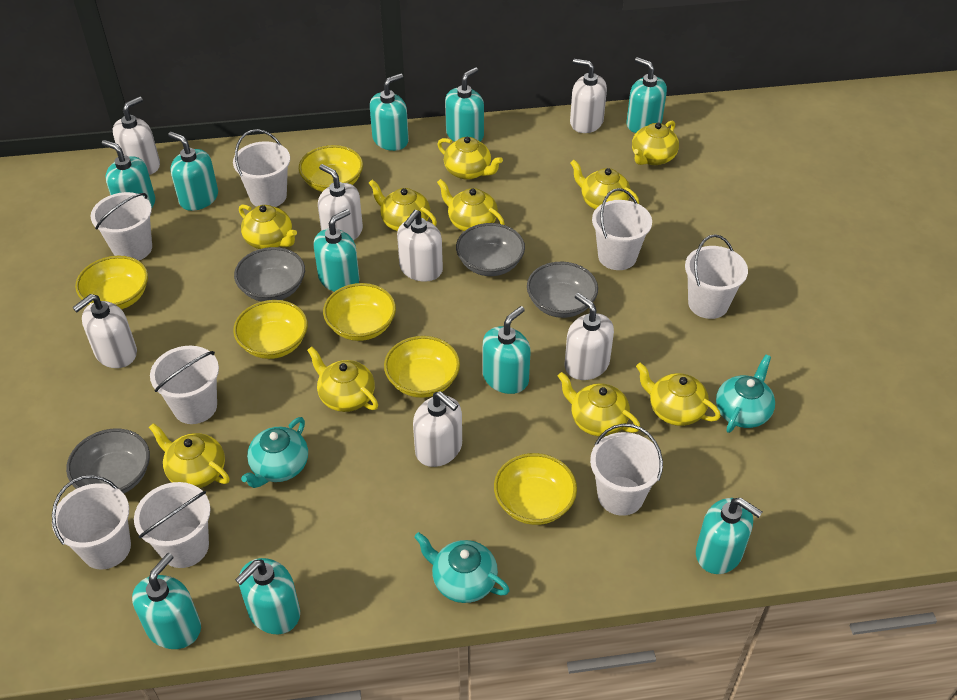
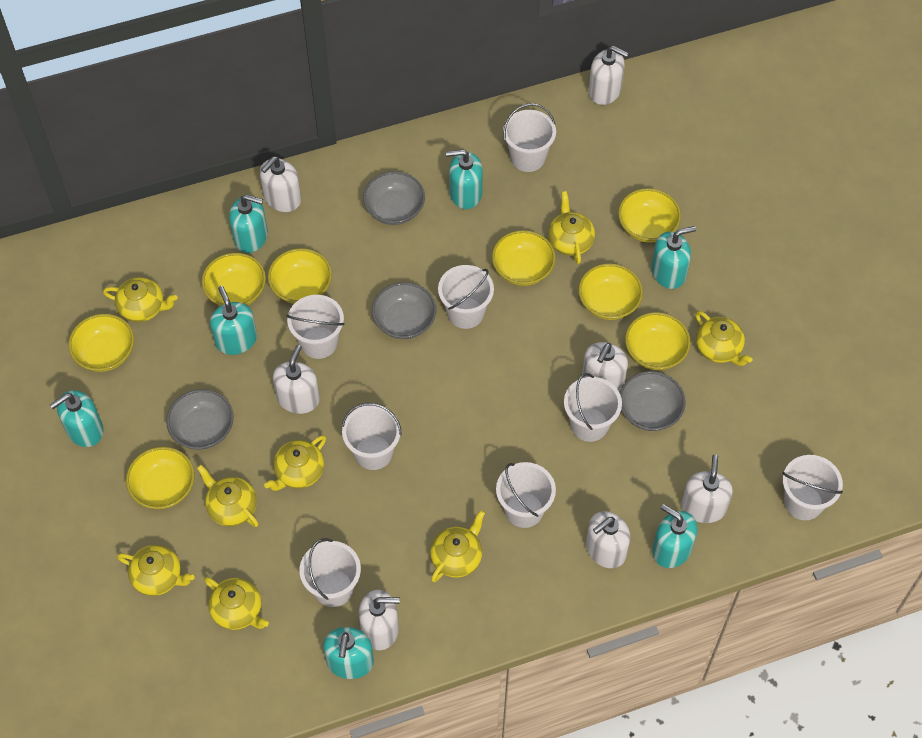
turquoise soap dispenser: 10 -> 7
turquoise teapot: 3 -> 0
yellow bowl: 6 -> 8
yellow teapot: 10 -> 8

